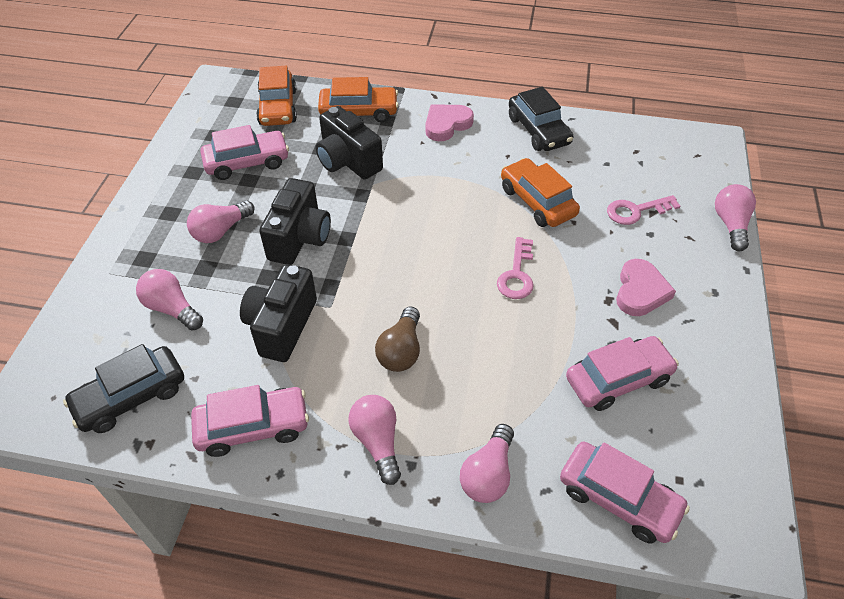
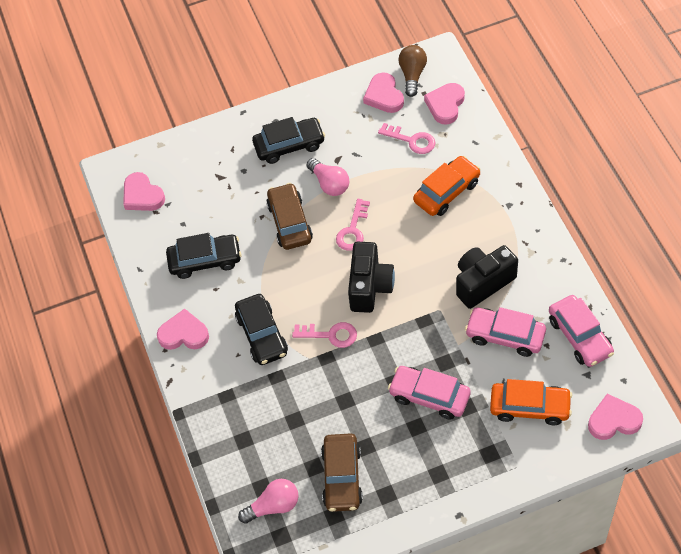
black camera: 3 -> 2
black car: 2 -> 3
brown car: 0 -> 2
orange car: 3 -> 2
pink car: 4 -> 3
pink heart: 2 -> 5
pink key: 2 -> 3
pink light bulb: 5 -> 2

